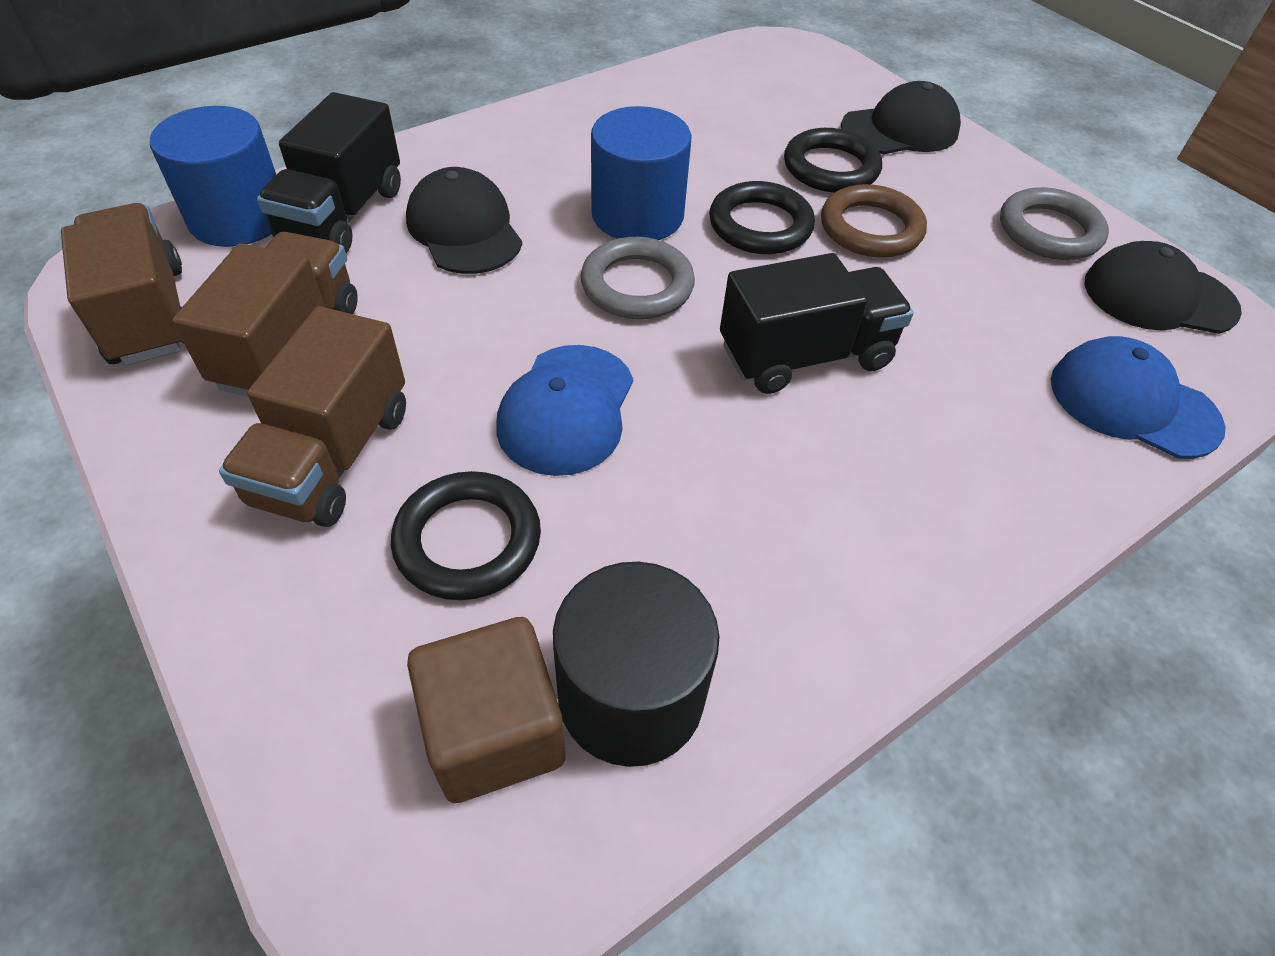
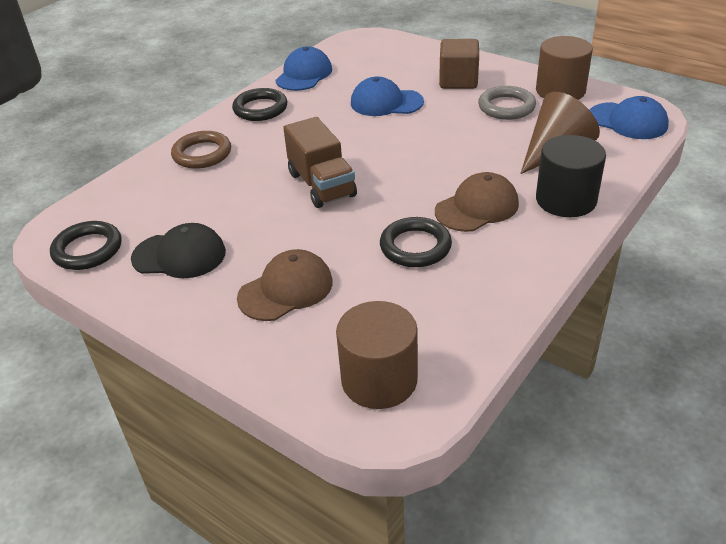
black cap: 3 -> 1
black truck: 2 -> 0
blue cap: 2 -> 3
blue cylinder: 2 -> 0
brown cap: 0 -> 2
brown cone: 0 -> 1
brown cylinder: 0 -> 2
brown truck: 3 -> 1
grey ring: 2 -> 1

